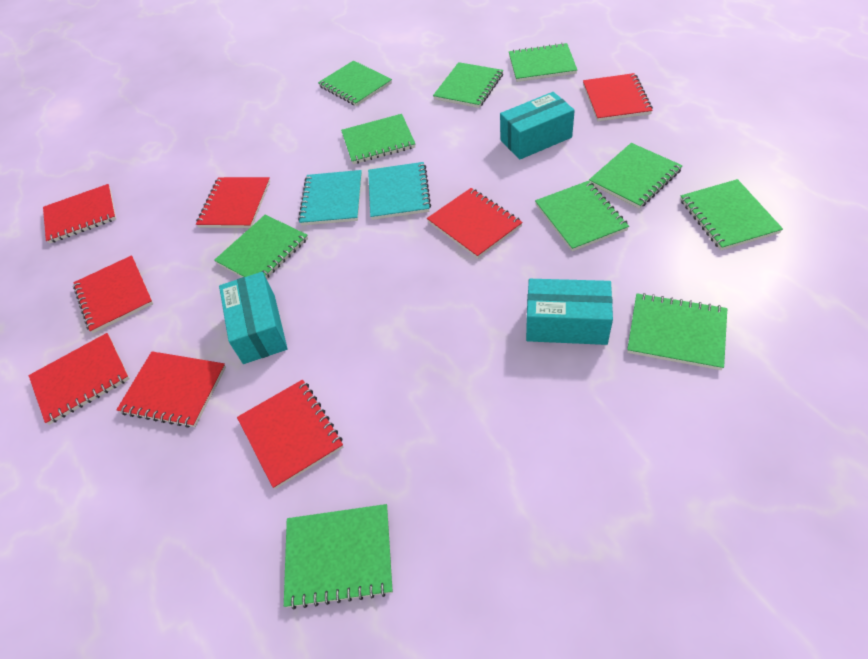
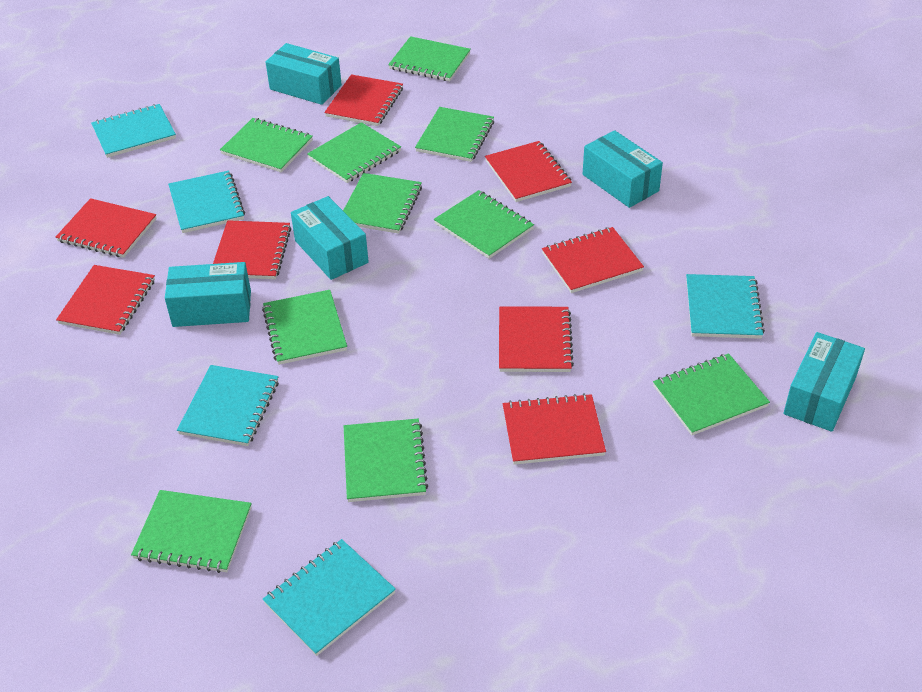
turquoise box: 3 -> 5
turquoise notebook: 2 -> 5

